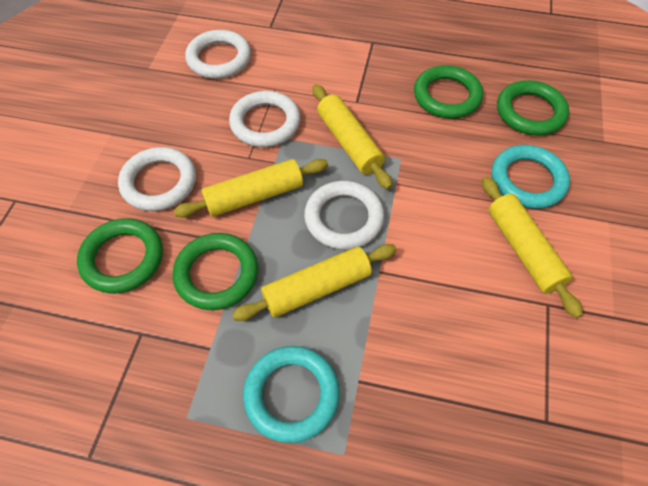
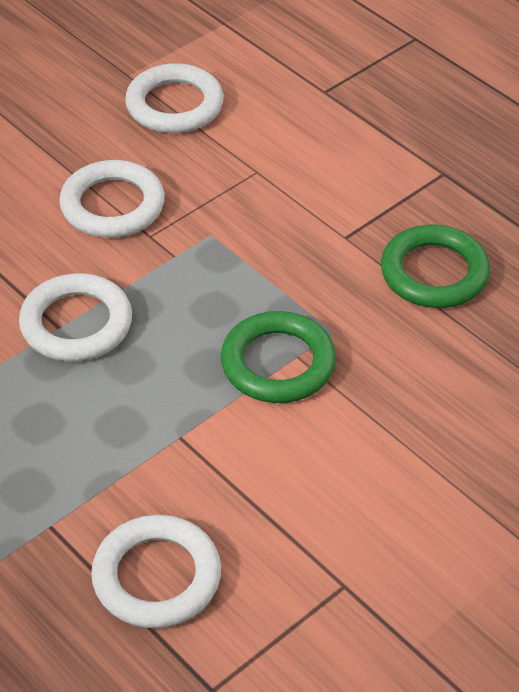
green ring: 4 -> 2
turquoise ring: 2 -> 0
yellow rolling pin: 4 -> 0

